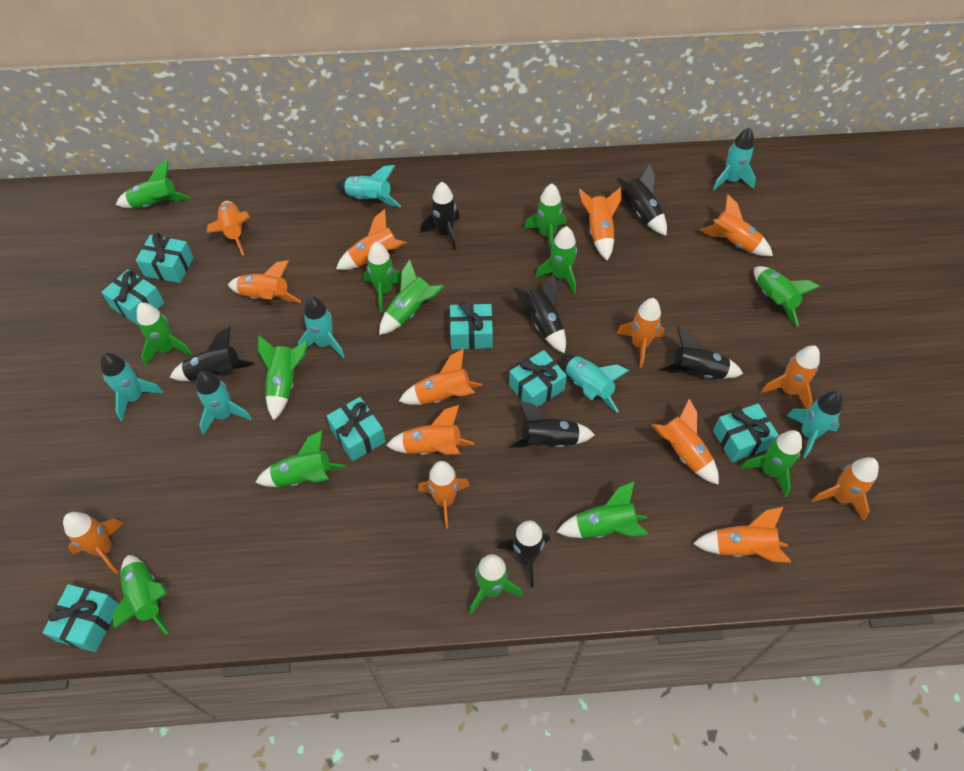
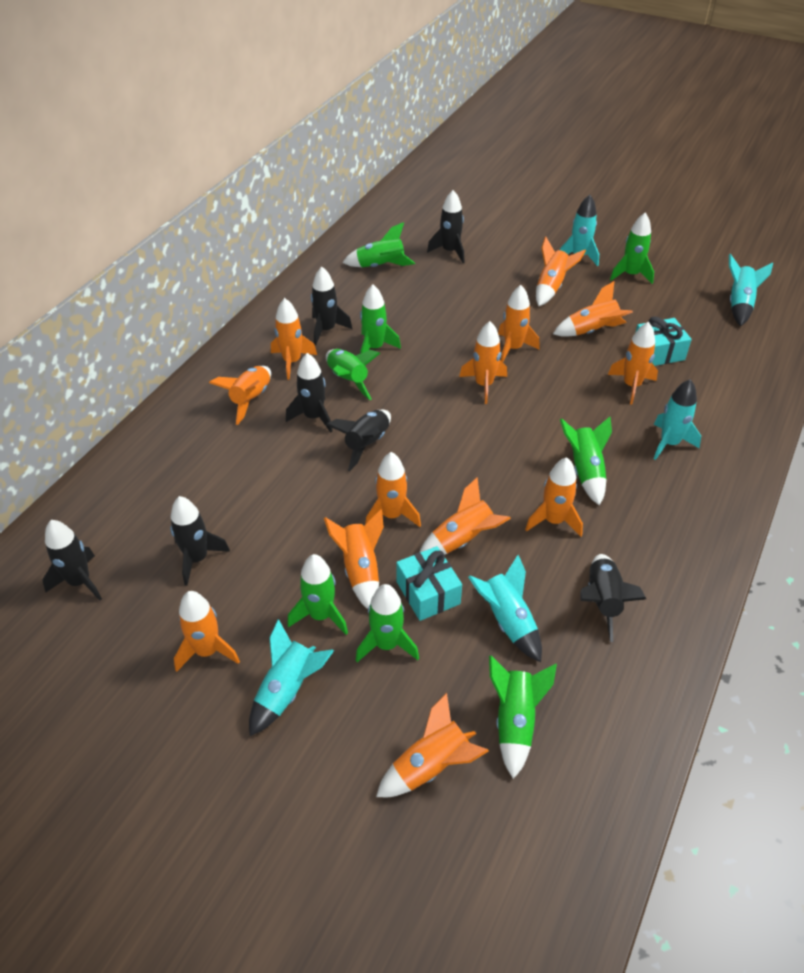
green rocket: 13 -> 8
orange rocket: 14 -> 13
turquoise gift: 7 -> 2
turquoise rocket: 7 -> 5

